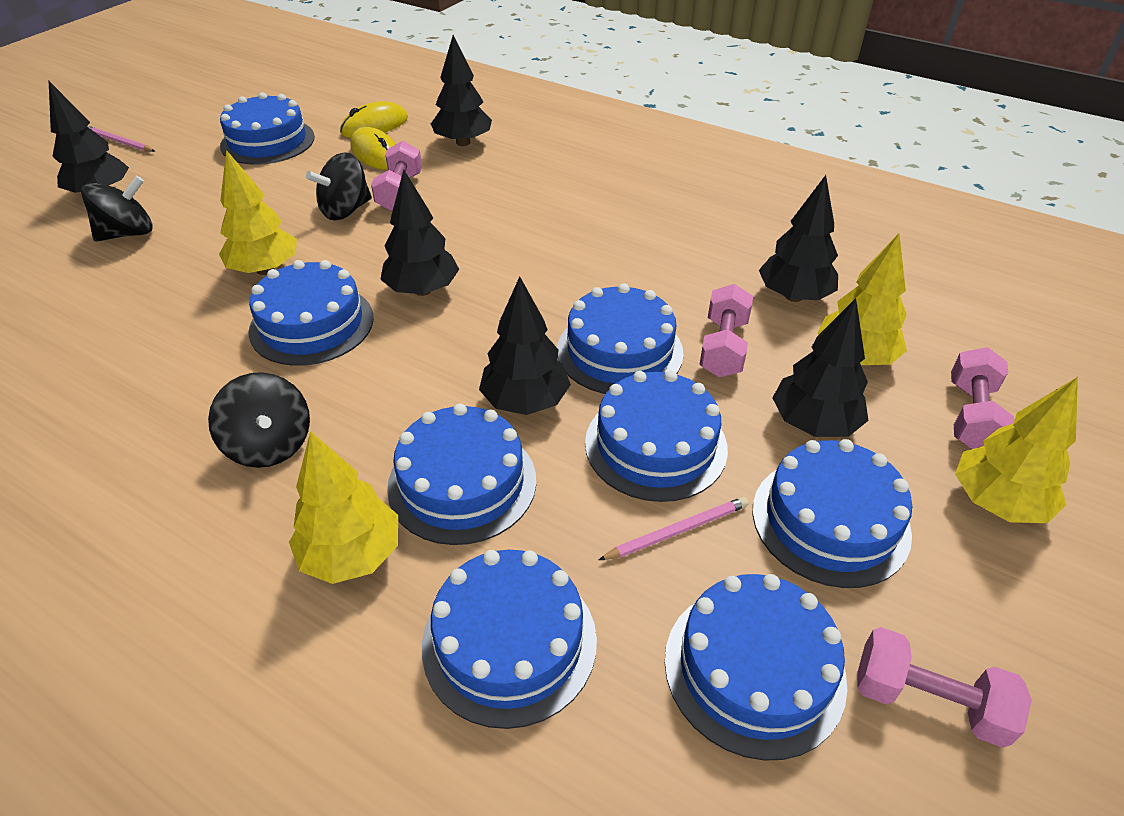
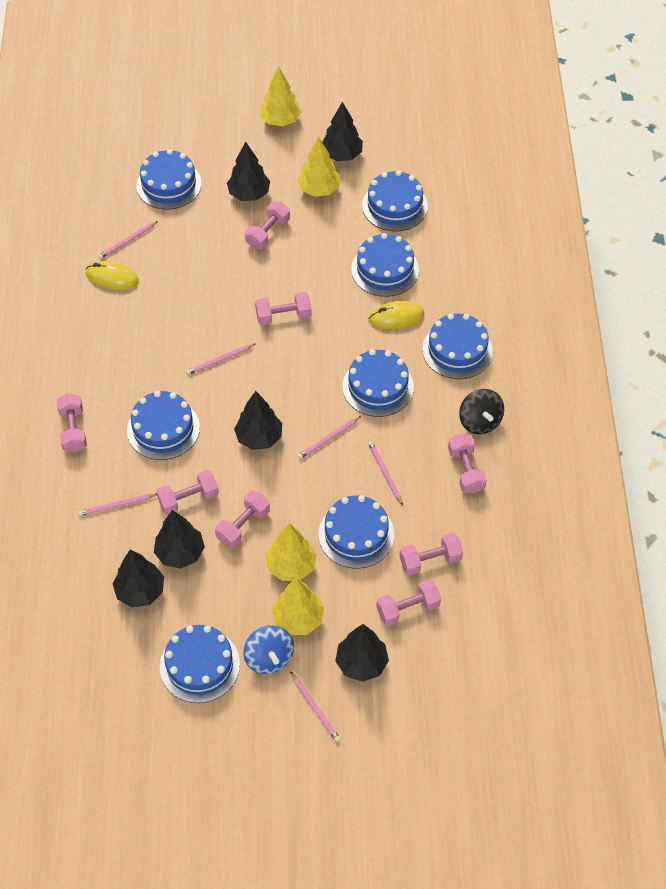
black spinning top: 3 -> 1
blue spinning top: 0 -> 1
pink dumbbell: 4 -> 8
pink pencil: 2 -> 6

